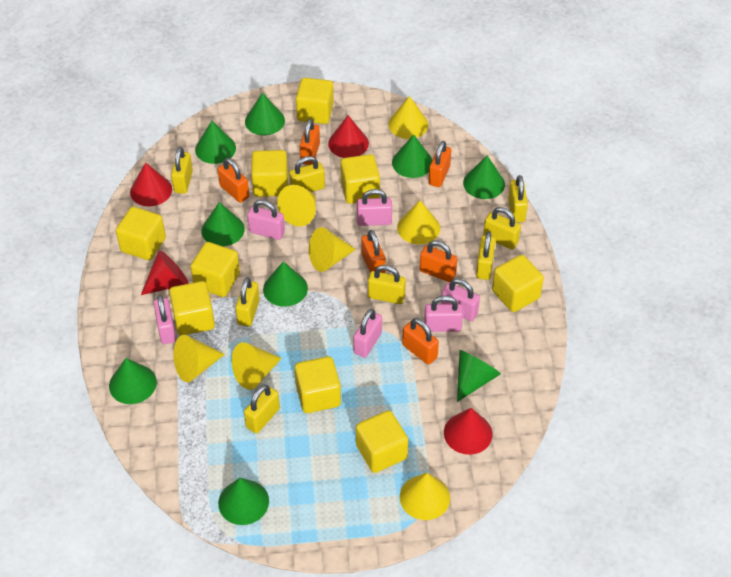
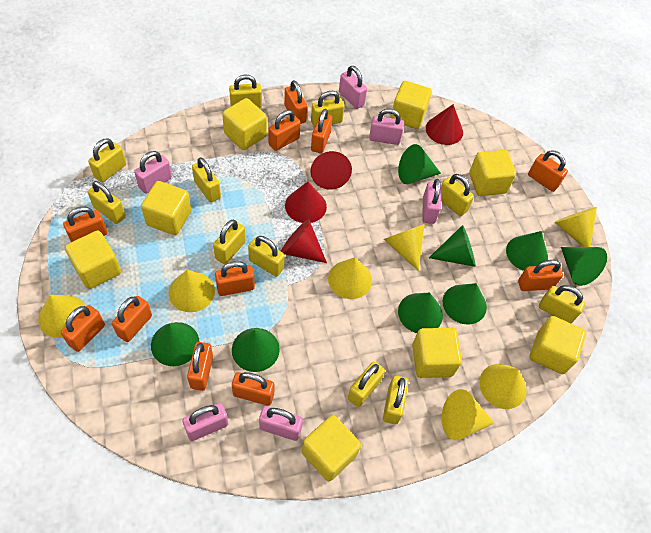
green cone: 9 -> 8
orange padlock: 6 -> 11
yellow cube: 9 -> 8
yellow padlock: 8 -> 11

